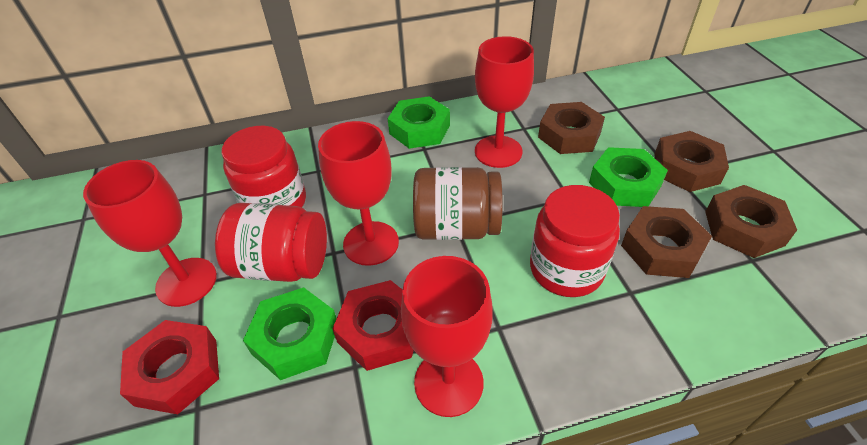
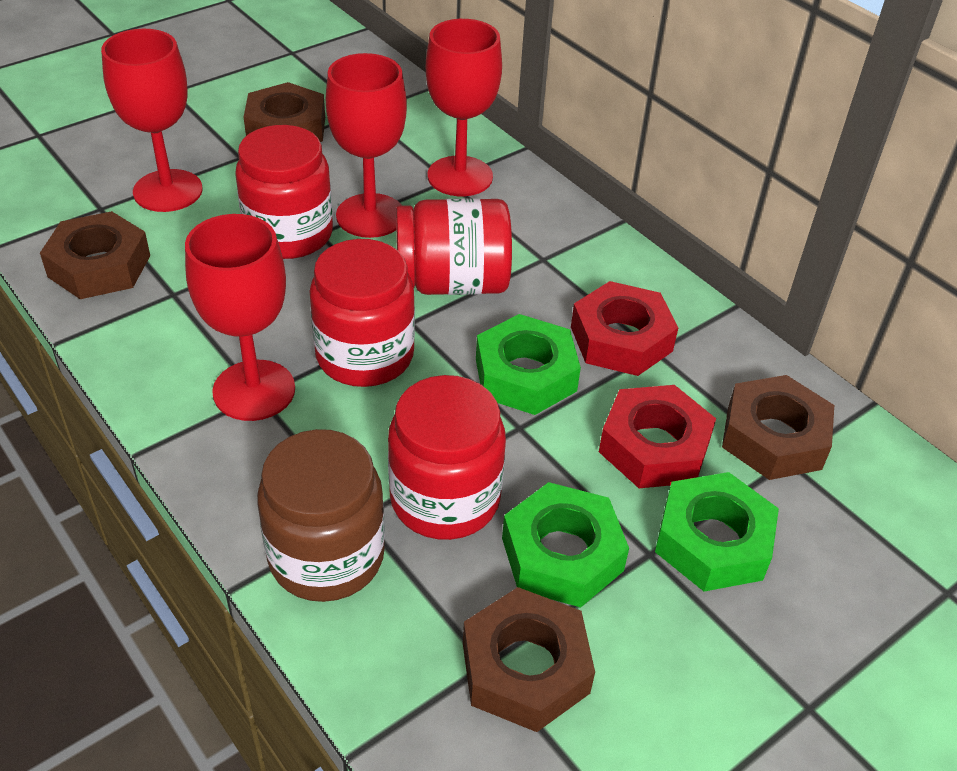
red jar: 3 -> 4

